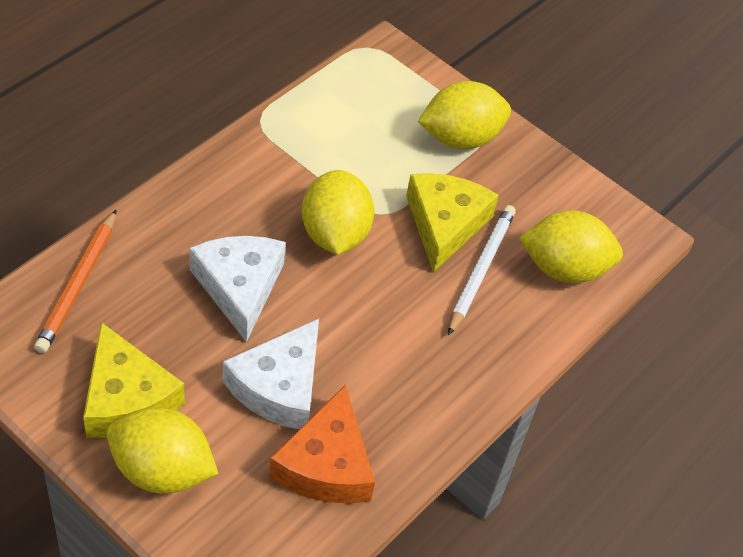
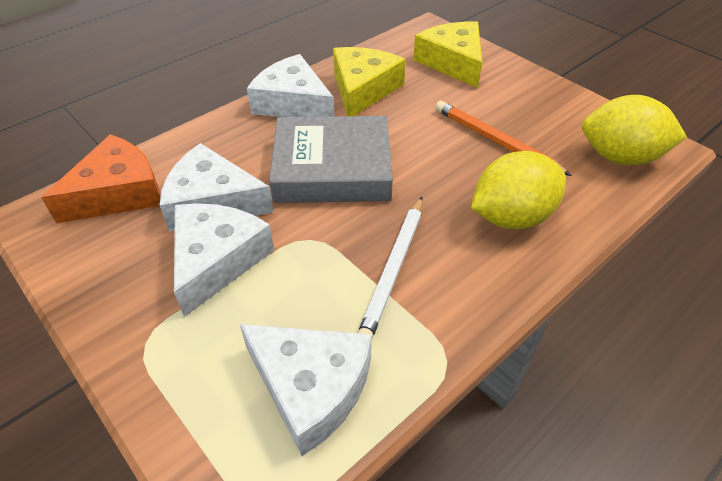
grey book: 0 -> 1
white cheese: 2 -> 4
yellow lemon: 4 -> 2

